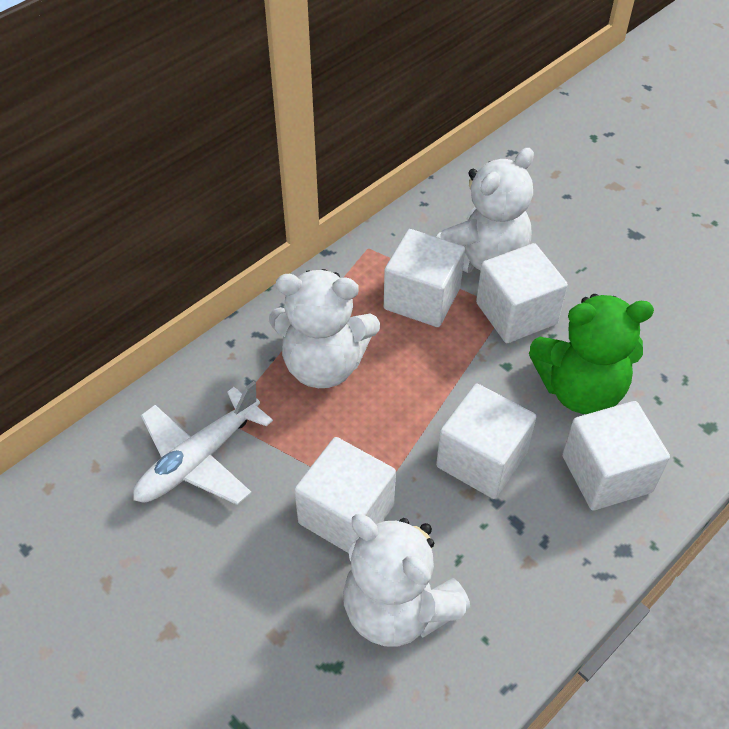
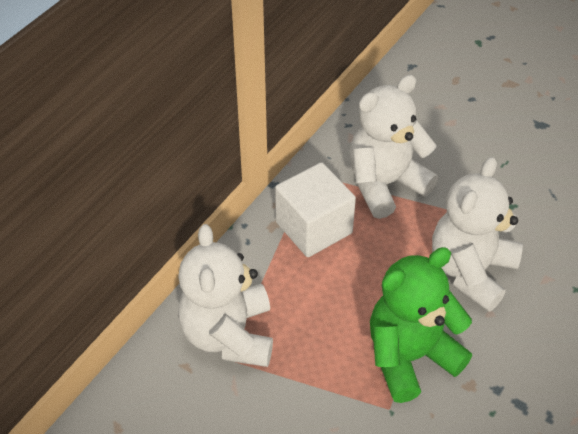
white cube: 5 -> 1
white plane: 1 -> 0

